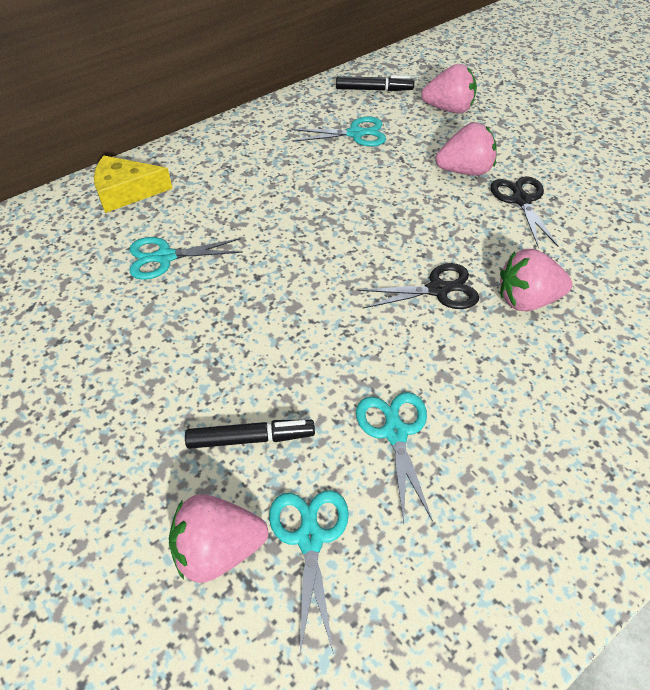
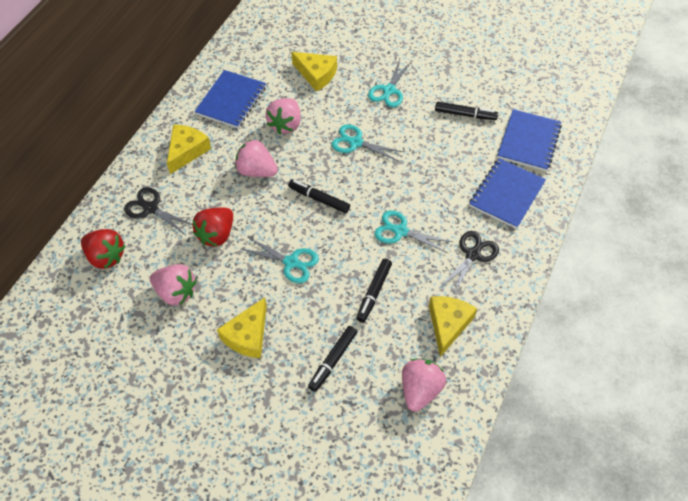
black marker: 2 -> 4
blue notebook: 0 -> 3
red strawberry: 0 -> 2
yellow cheese: 1 -> 4

